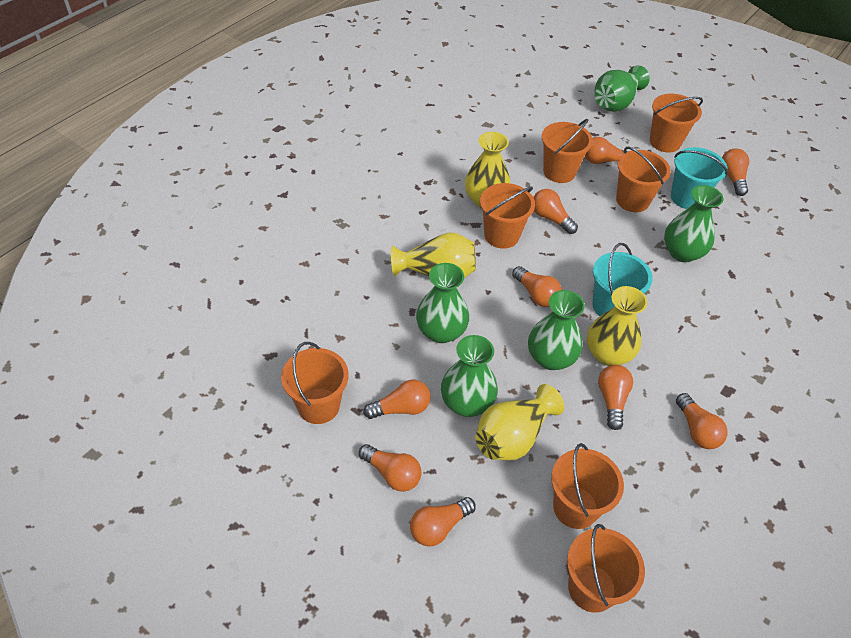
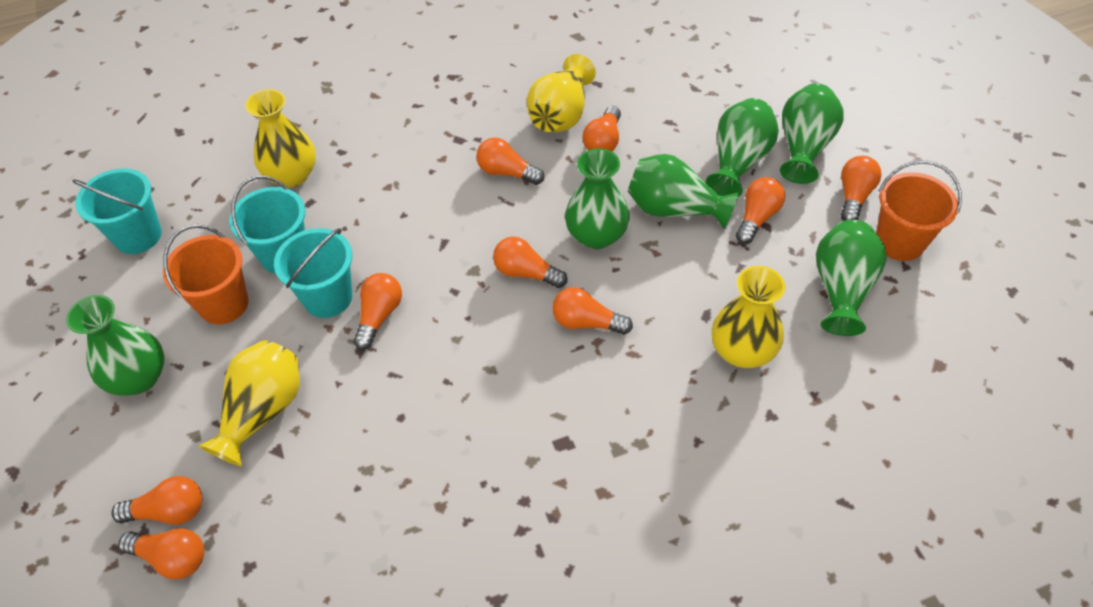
green vase: 5 -> 6
orange bucket: 7 -> 2
turquoise bucket: 2 -> 3

